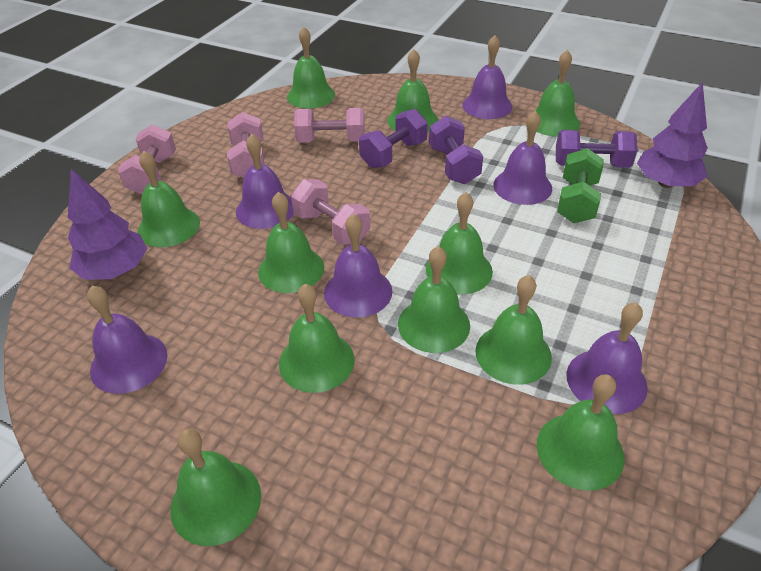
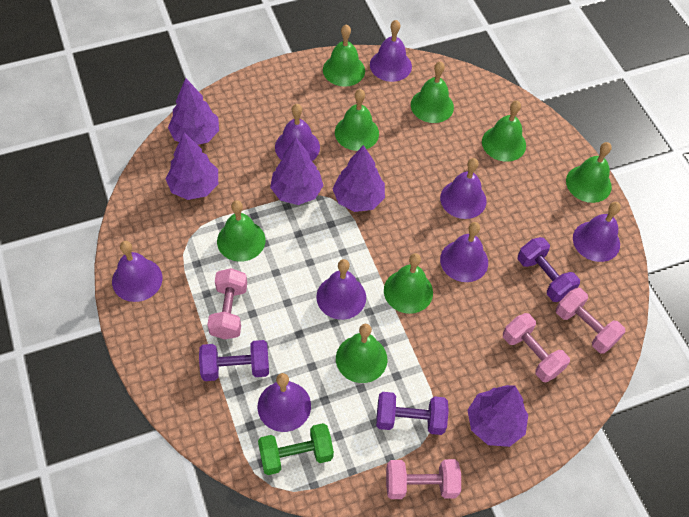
green bell: 11 -> 8
purple bell: 6 -> 8
purple tree: 2 -> 5

